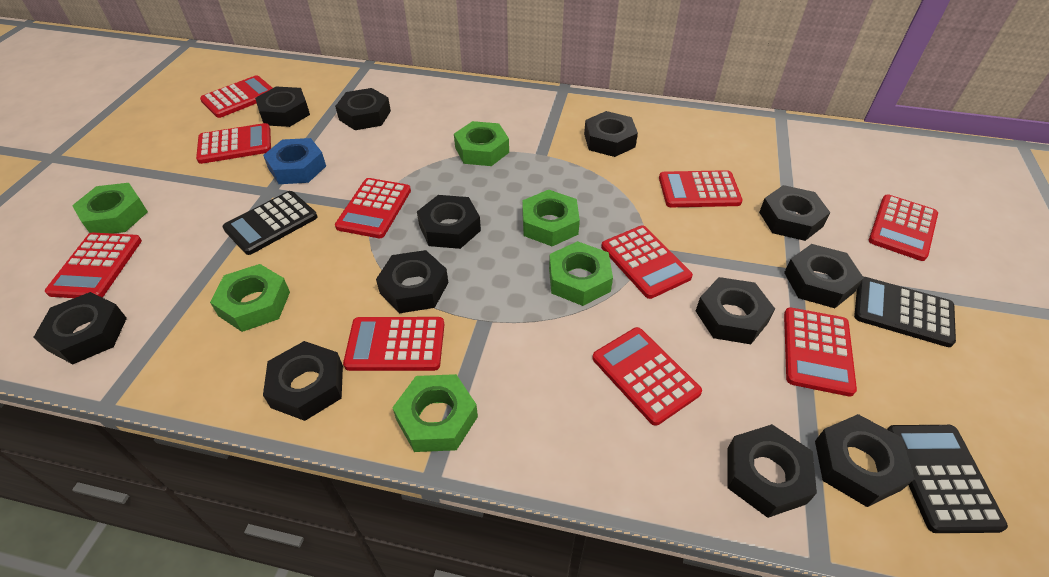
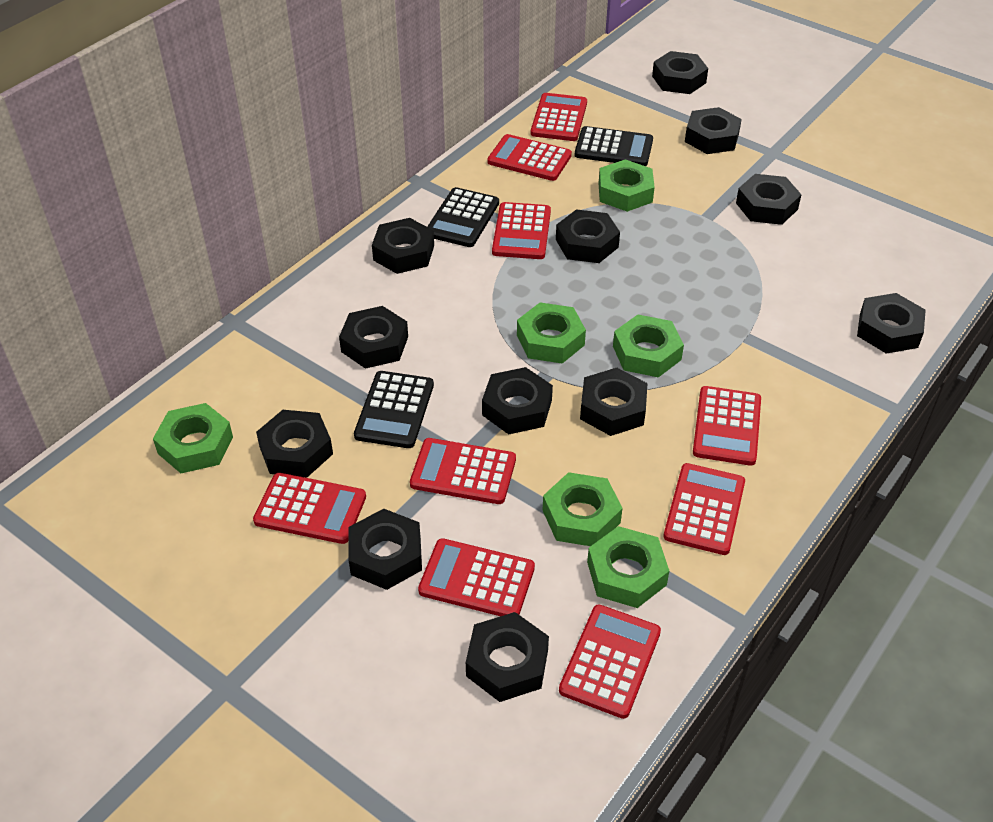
blue nut: 1 -> 0
red calculator: 10 -> 9

